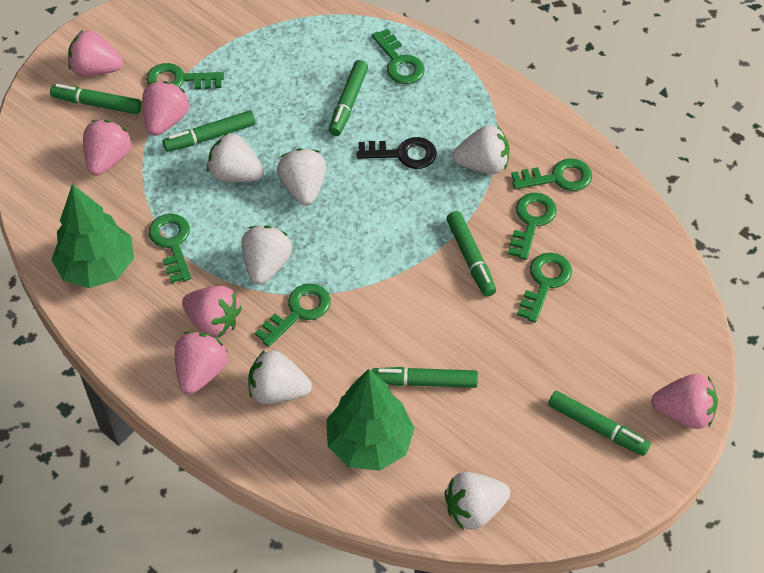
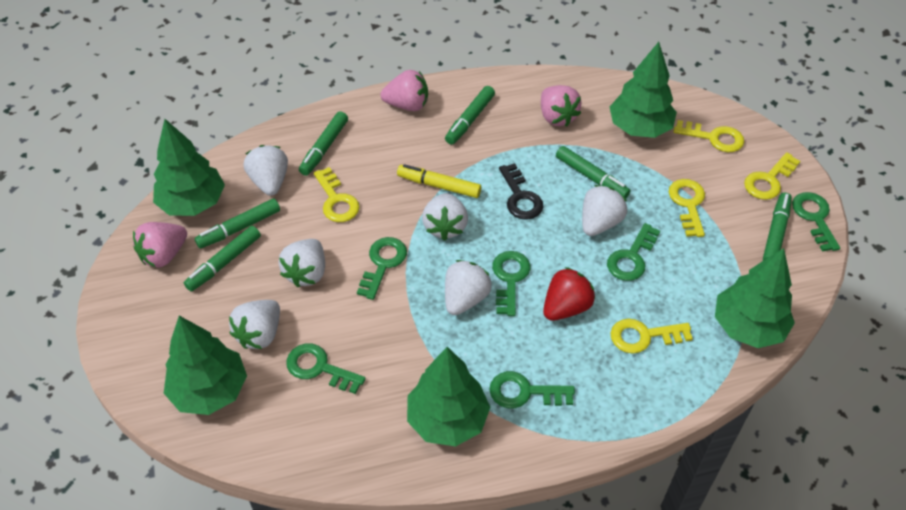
green key: 7 -> 6
green tree: 2 -> 5
pink strawberry: 6 -> 3
red strawberry: 0 -> 1
yellow key: 0 -> 5
yellow marker: 0 -> 1

